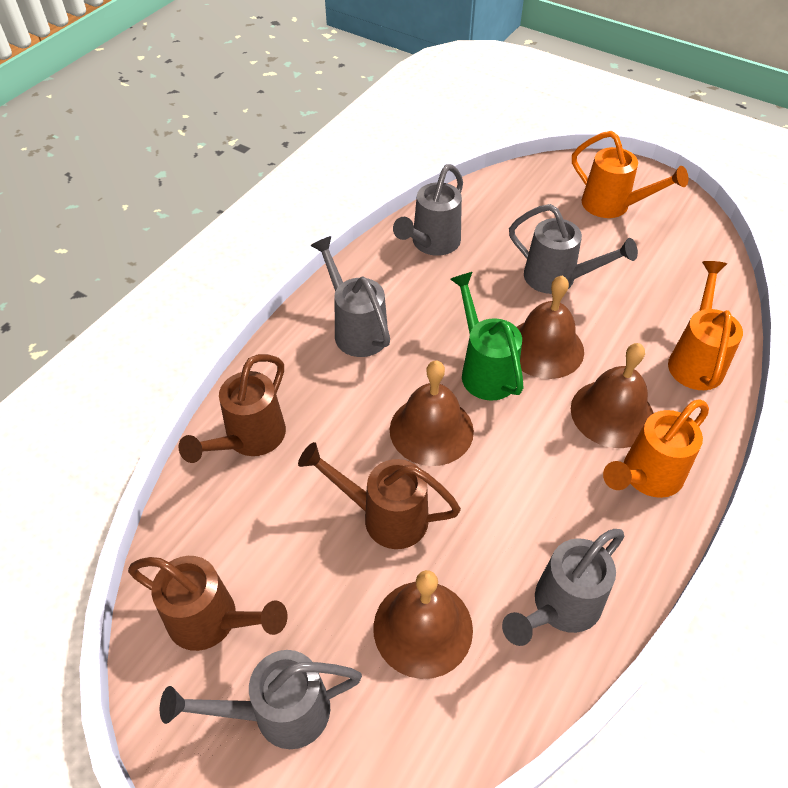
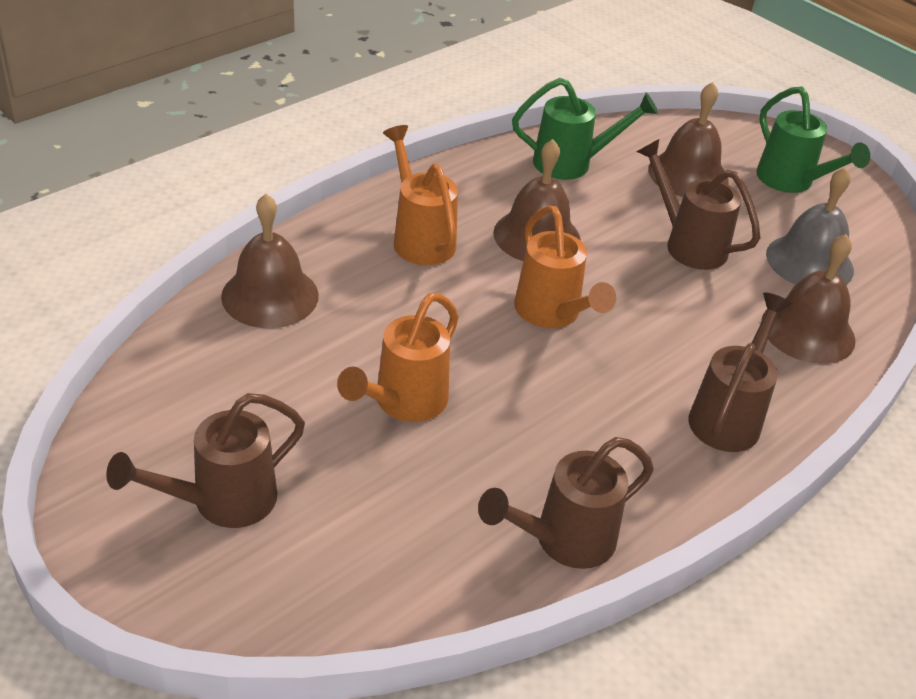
brown watering can: 3 -> 4
green watering can: 1 -> 2
grey bell: 0 -> 1
grey watering can: 5 -> 0

